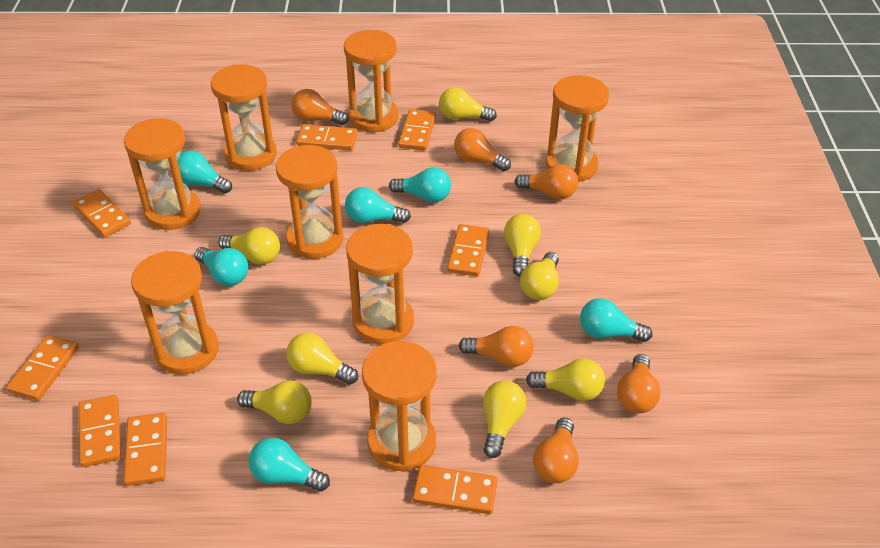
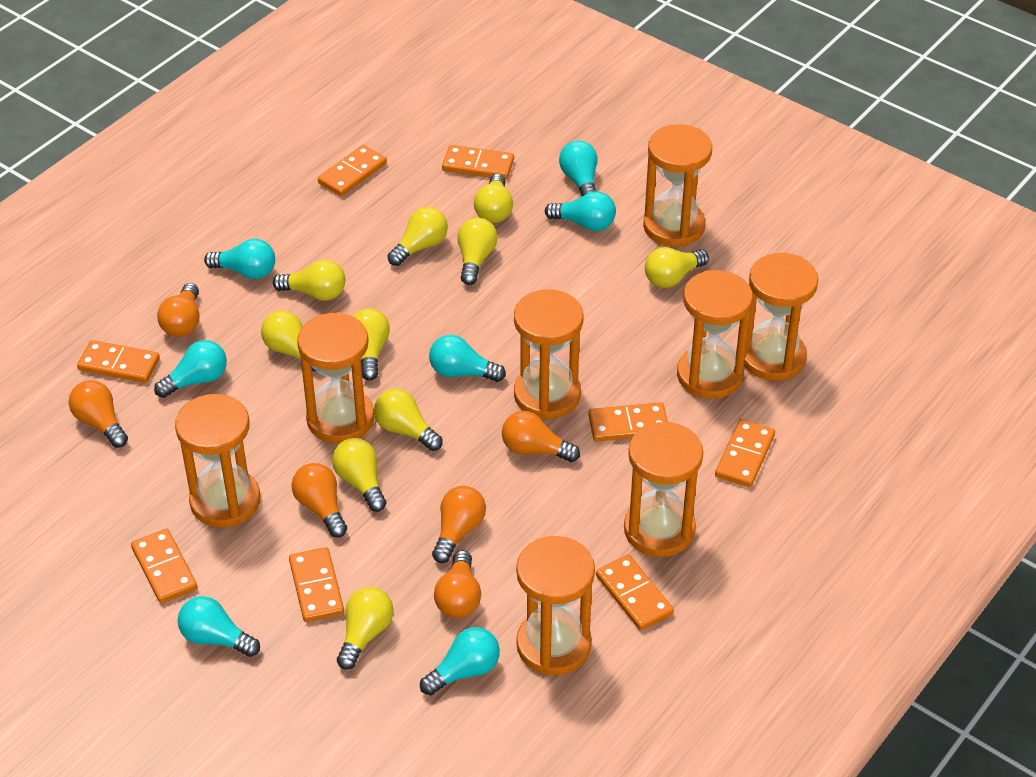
turquoise light bulb: 6 -> 7
yellow light bulb: 8 -> 10

